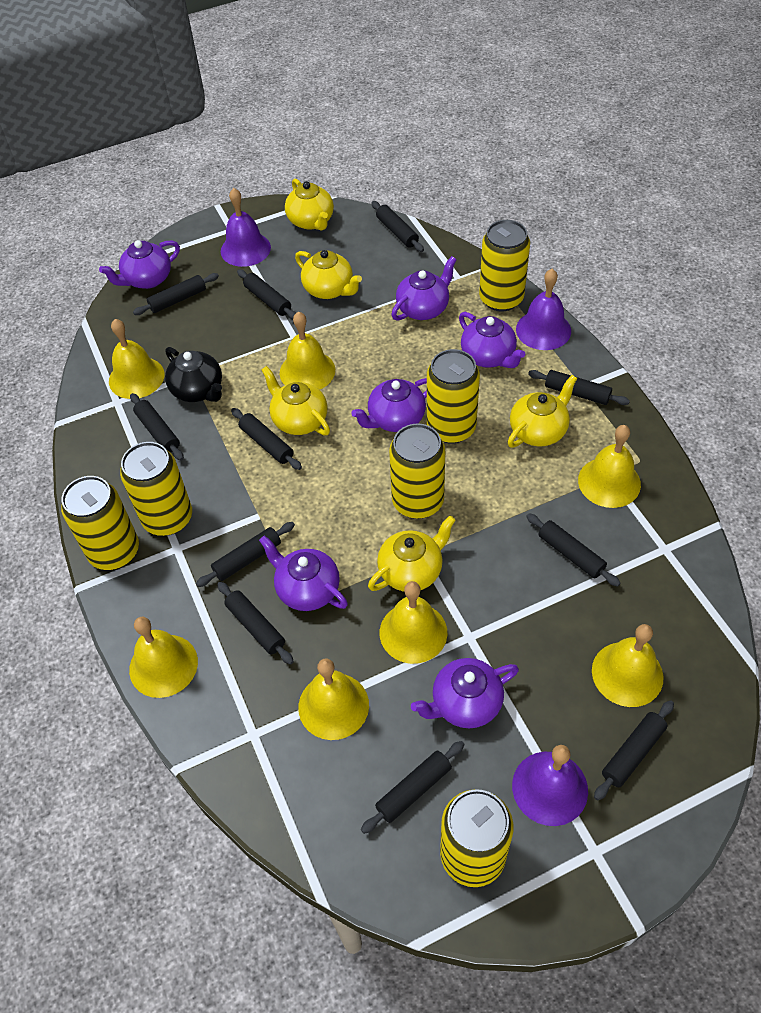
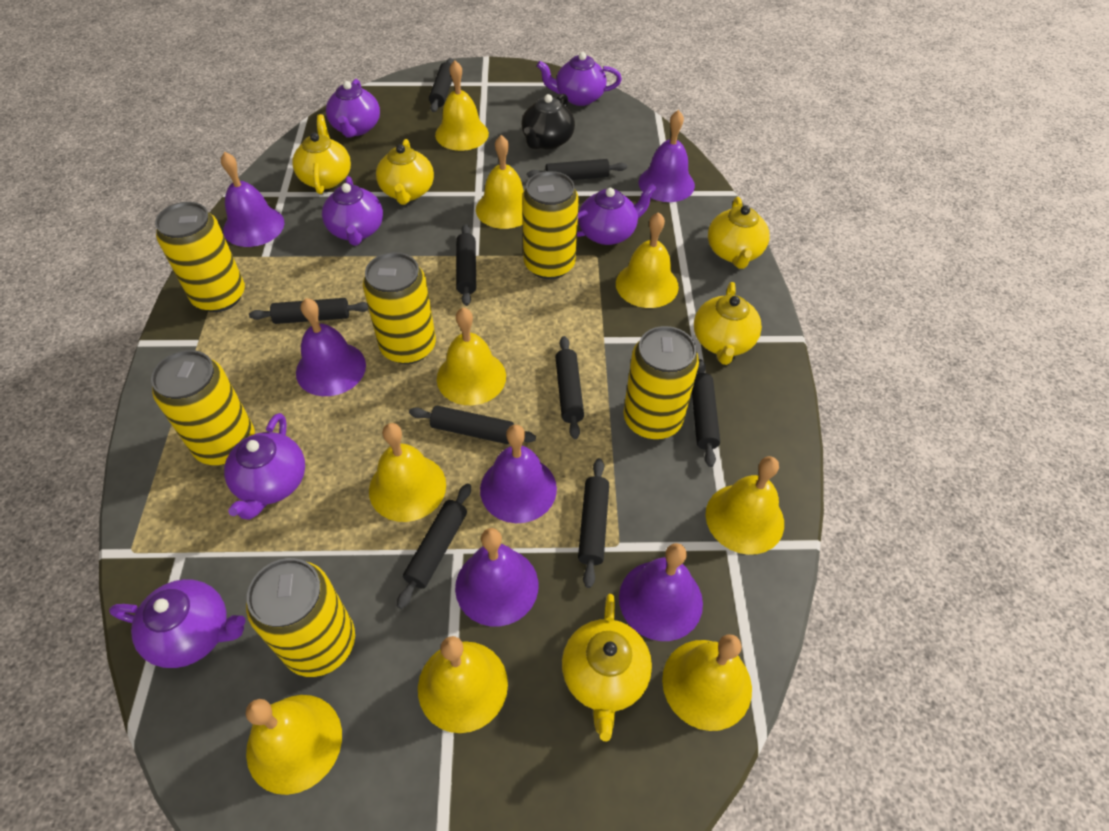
black rolling pin: 11 -> 9
purple bell: 3 -> 6
yellow bell: 7 -> 9

